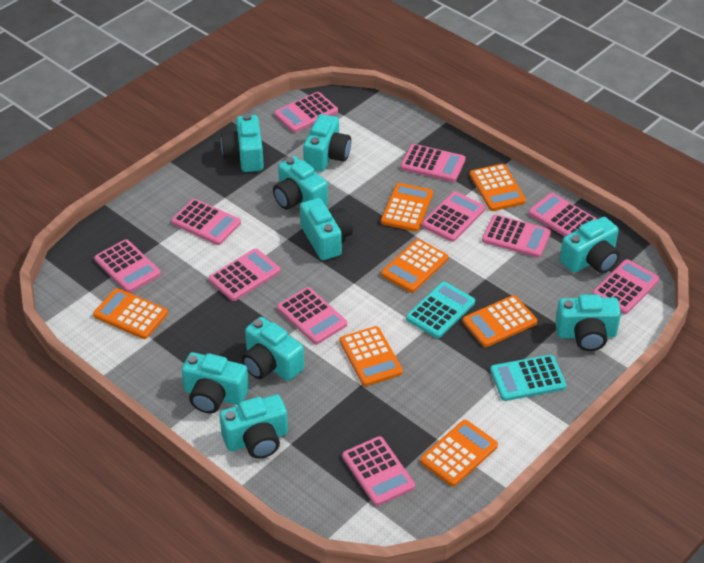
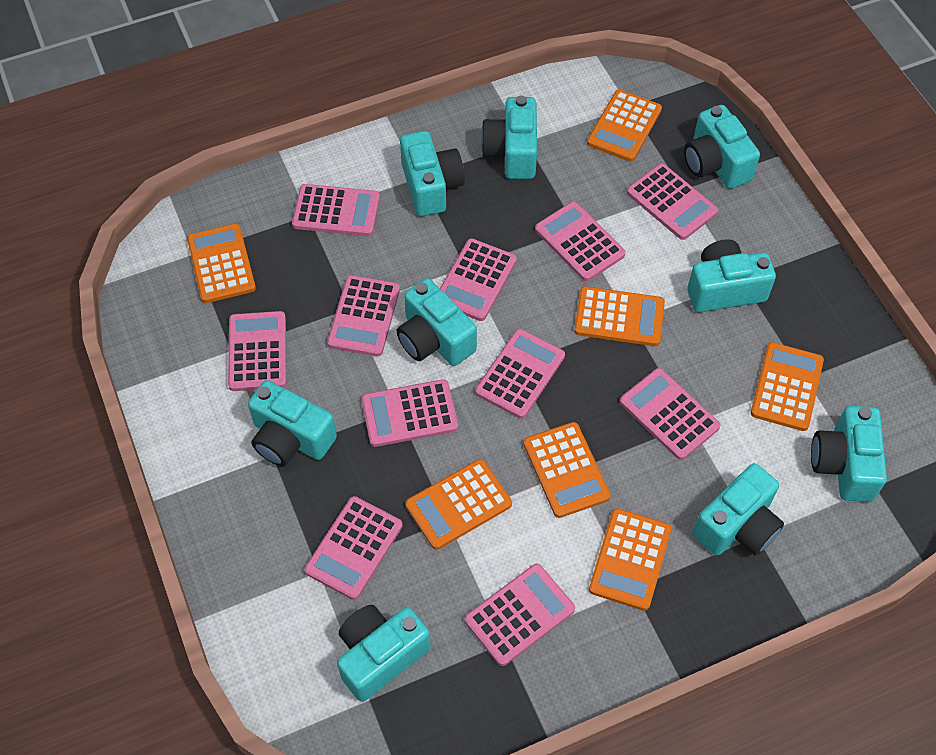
turquoise calculator: 2 -> 0

